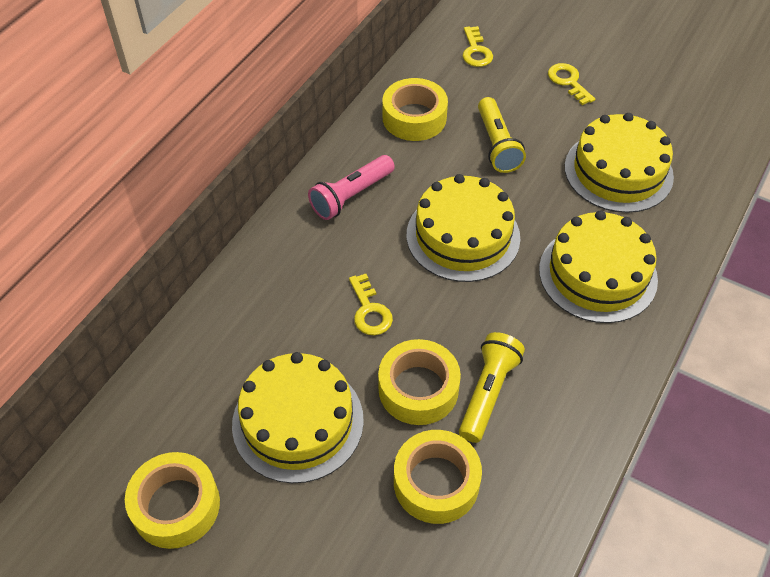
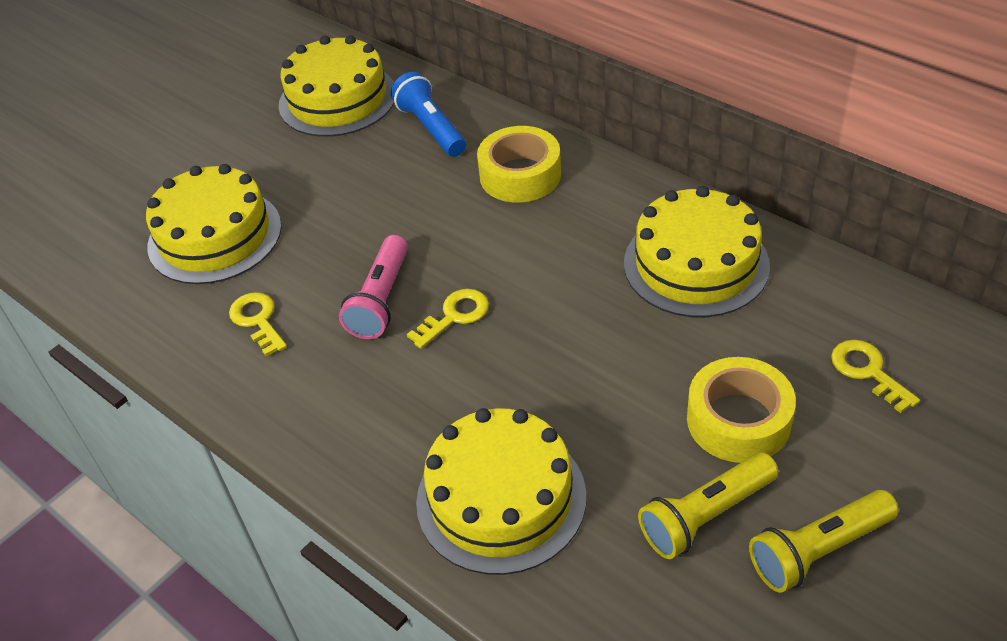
blue flashlight: 0 -> 1
yellow tape: 4 -> 2

